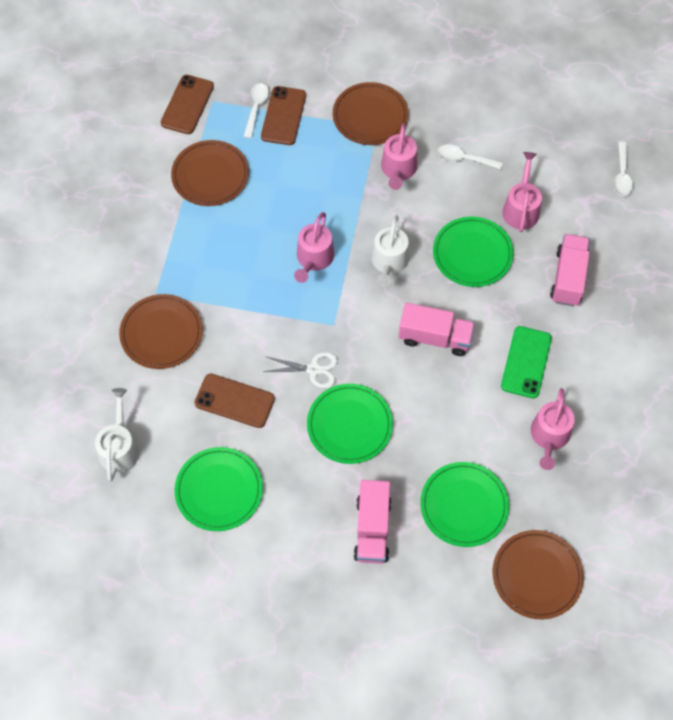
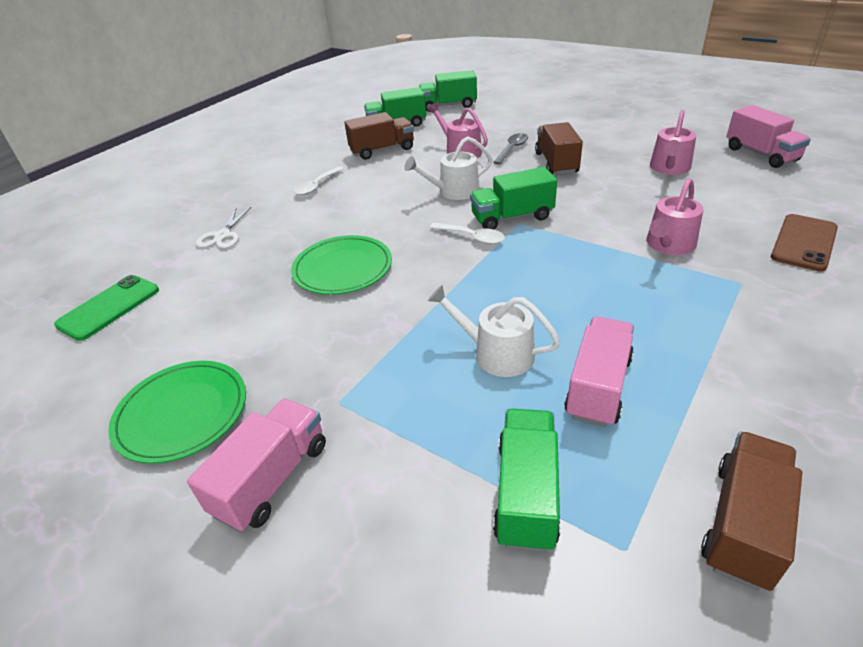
brown phone: 3 -> 1
brown plate: 4 -> 0
brown truck: 0 -> 3
green plate: 4 -> 2
green truck: 0 -> 4
grey spoon: 0 -> 1
pink watering can: 4 -> 3
white spoon: 3 -> 2

